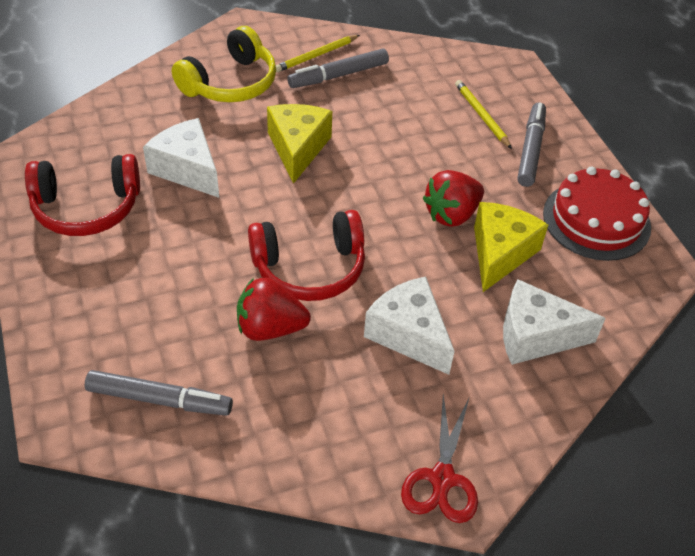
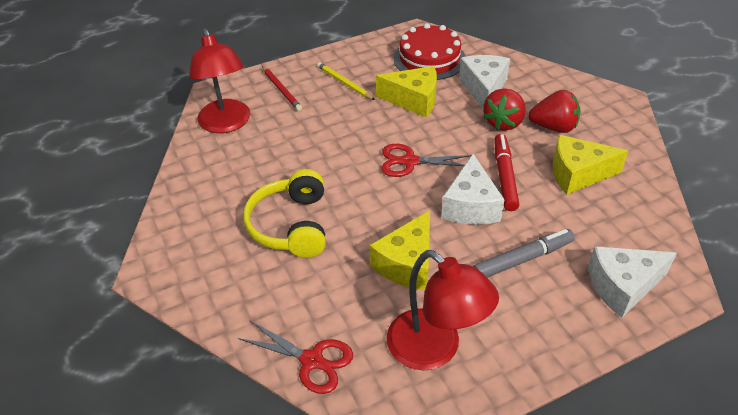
grey marker: 3 -> 1
red headphones: 2 -> 0
red lamp: 0 -> 2
red marker: 0 -> 1
red pencil: 0 -> 1
red scissors: 1 -> 2
yellow cheese: 2 -> 3
yellow pencil: 2 -> 1

